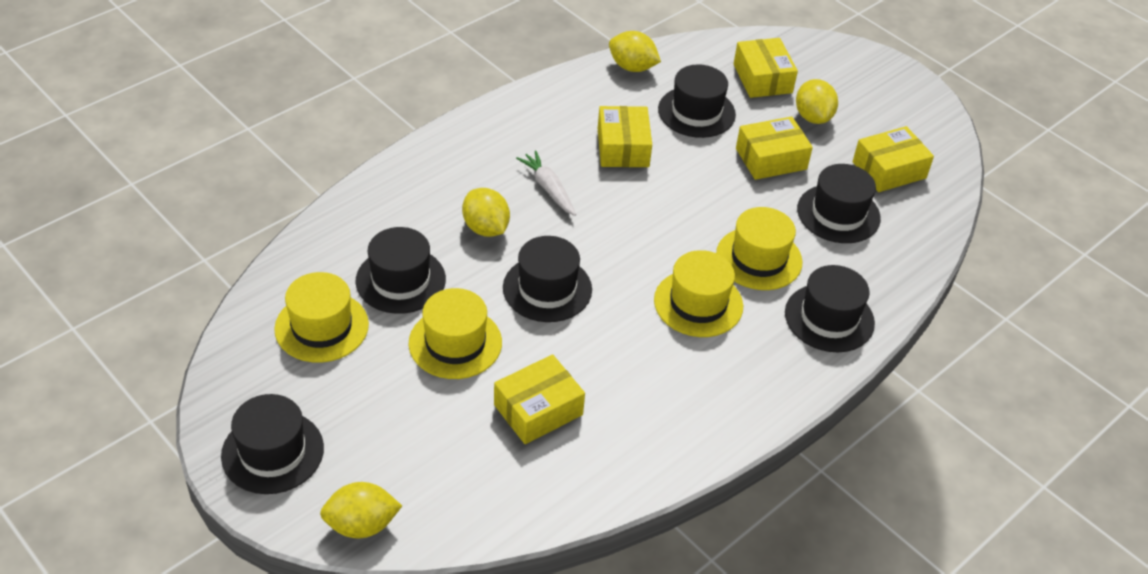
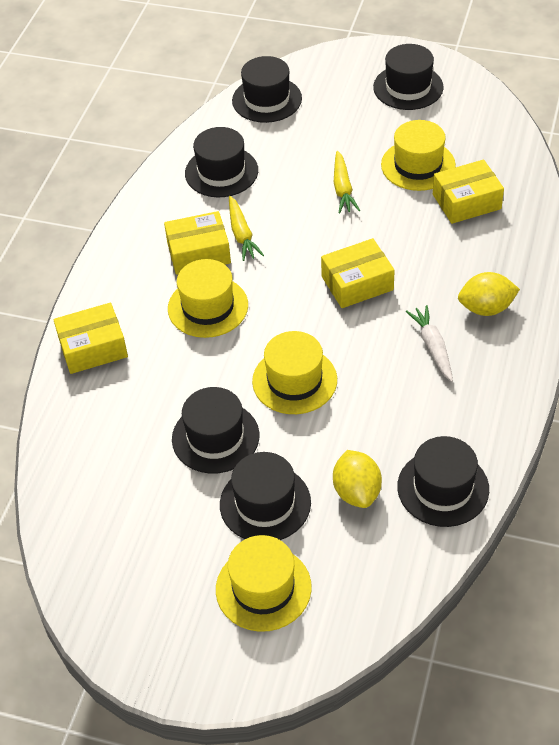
yellow box: 5 -> 4
yellow carrot: 0 -> 2
yellow lemon: 4 -> 2

